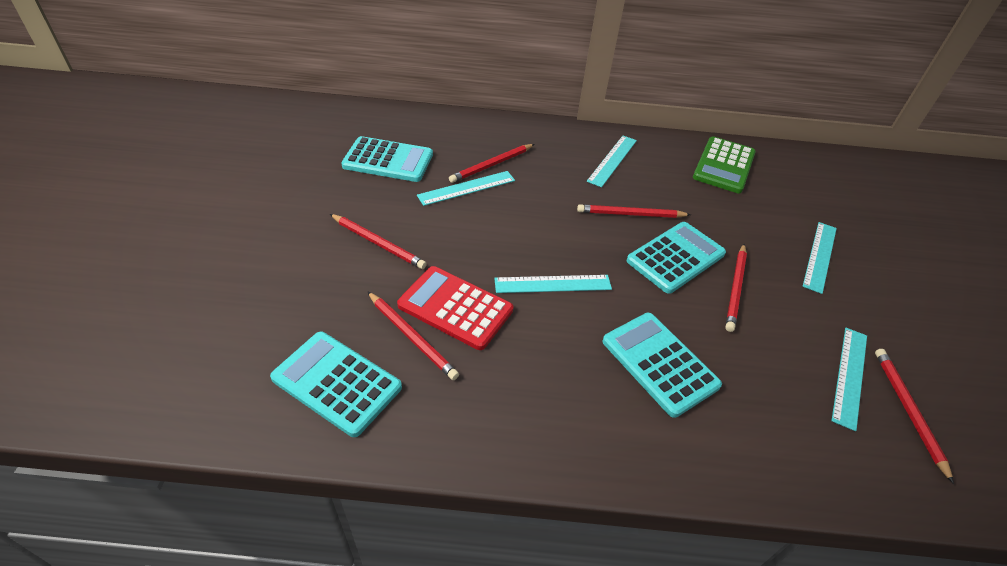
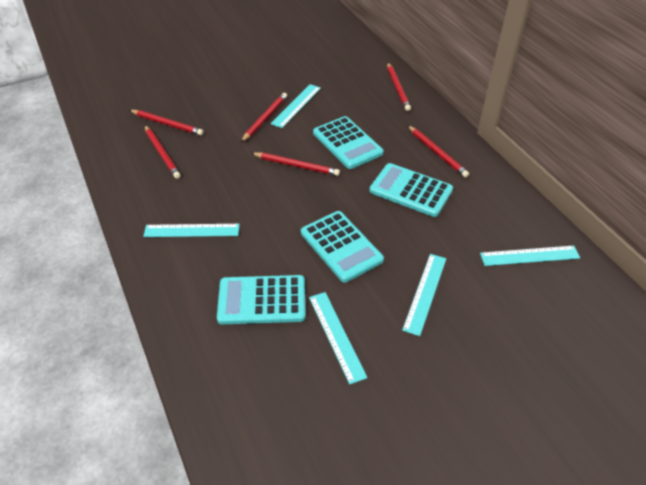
green calculator: 1 -> 0
red calculator: 1 -> 0

